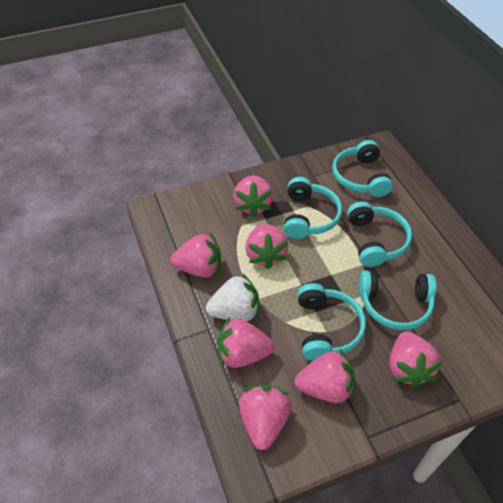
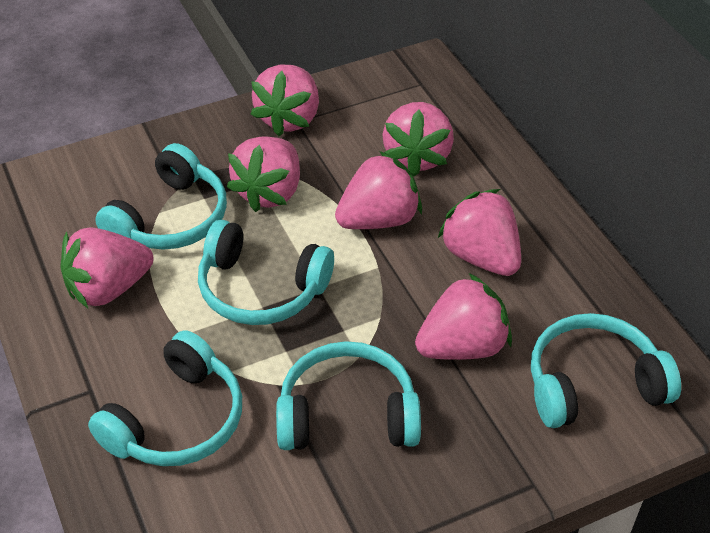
white strawberry: 1 -> 0

